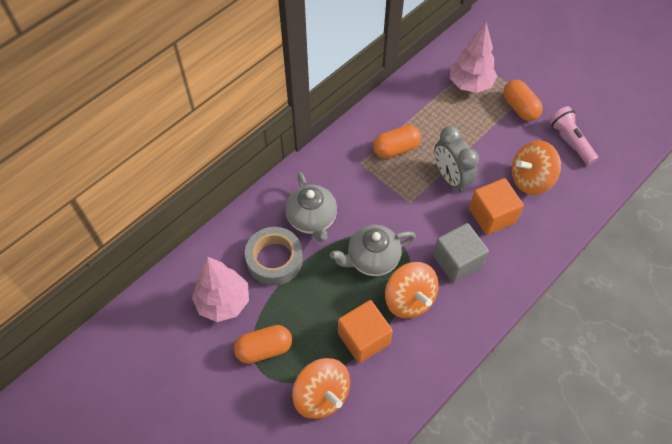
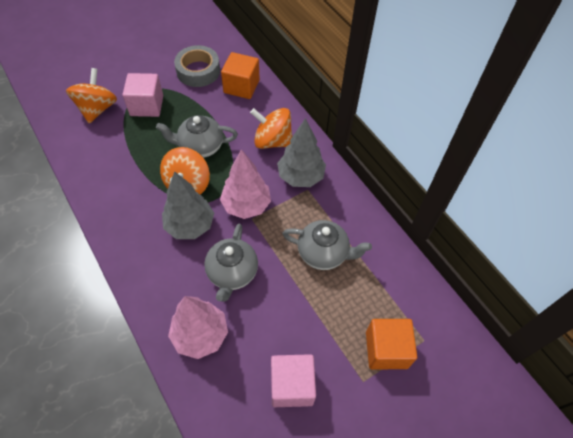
grey clock: 1 -> 0
grey cube: 1 -> 0
grey teapot: 2 -> 3
grey tree: 0 -> 2
orange capsule: 3 -> 0
pink cube: 0 -> 2
pink flashlight: 1 -> 0

